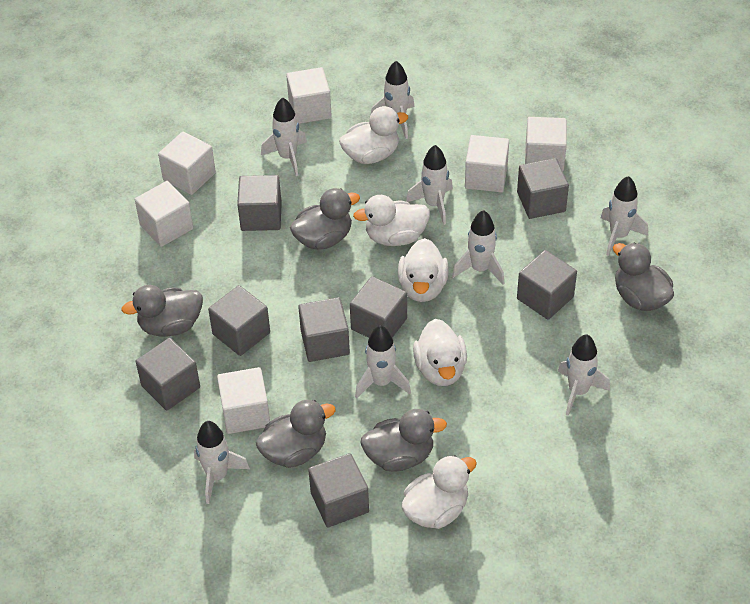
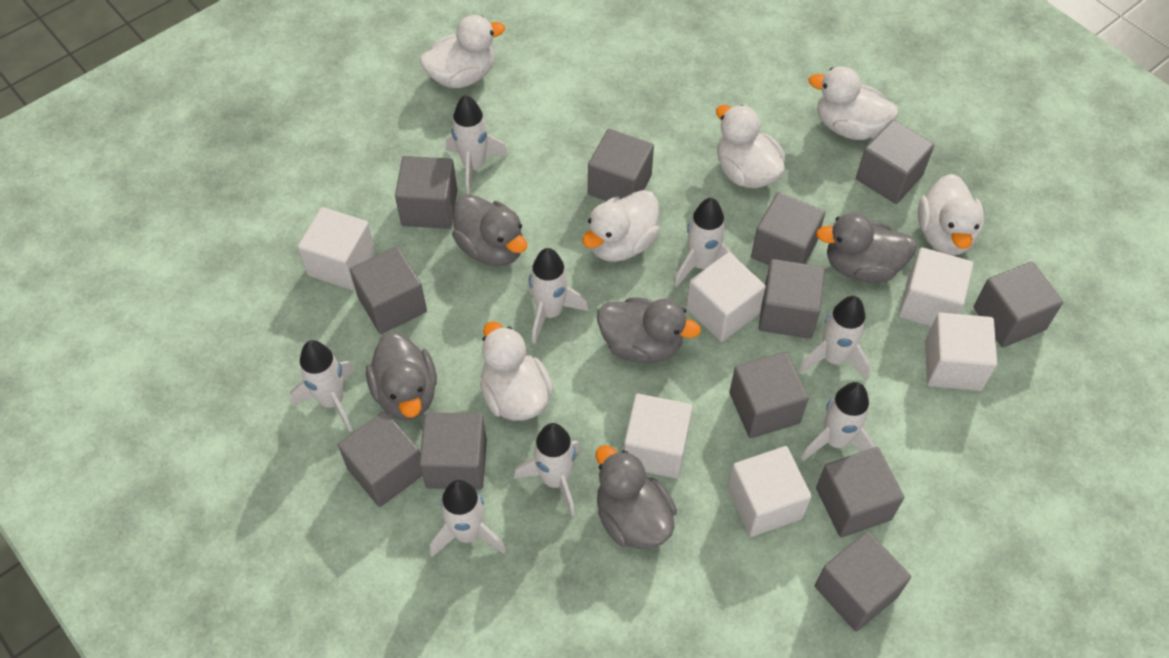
grey cube: 8 -> 12
white duck: 5 -> 6

